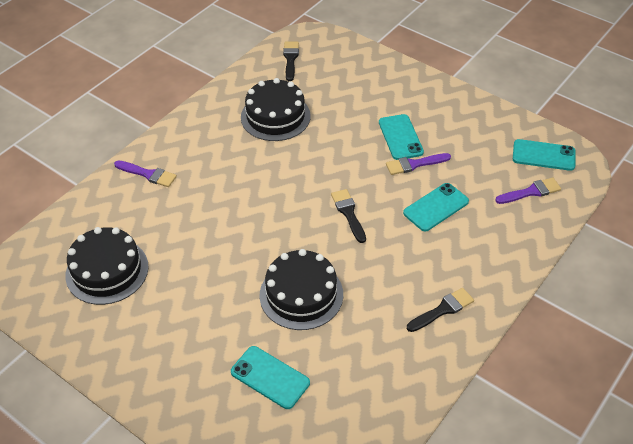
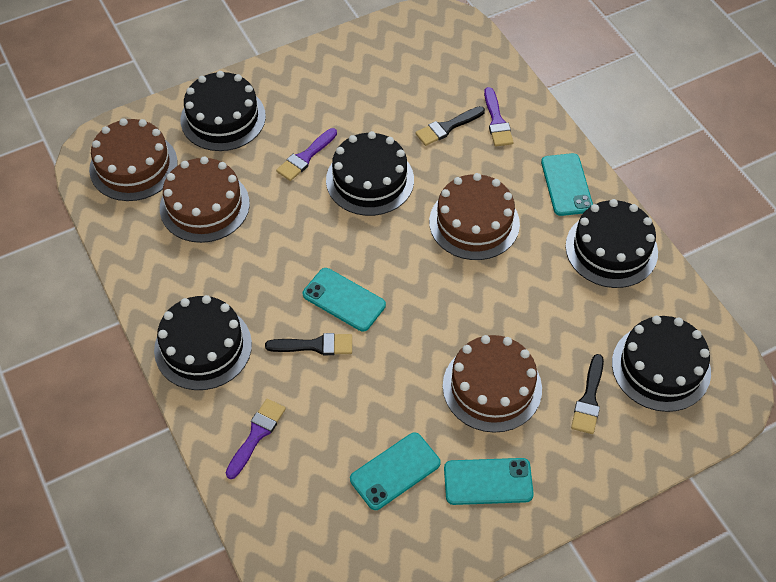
black cake: 3 -> 5
brown cake: 0 -> 4

